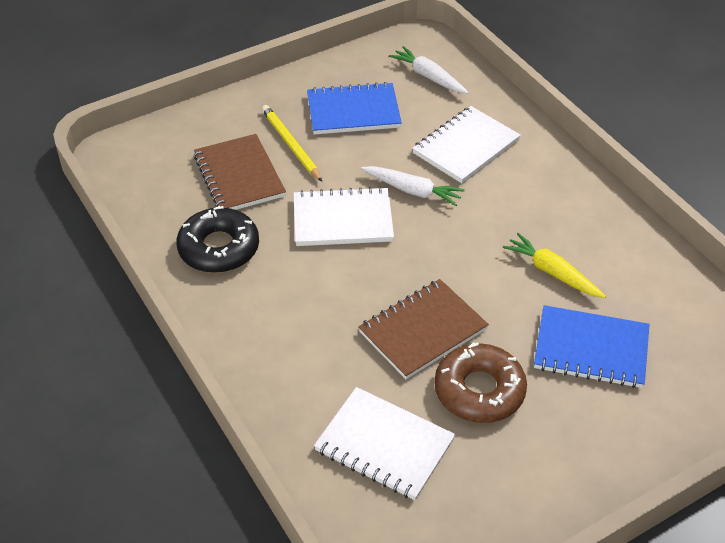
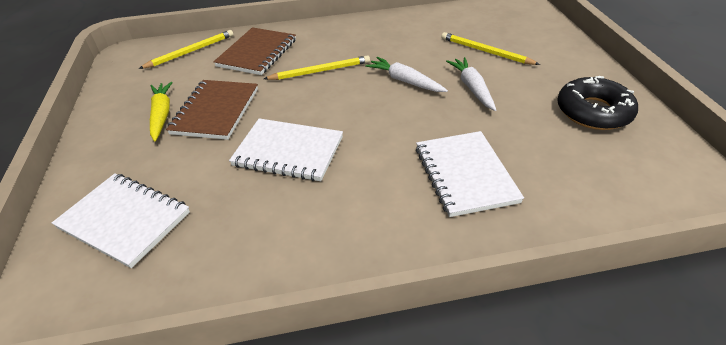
blue notebook: 2 -> 0
brown donut: 1 -> 0
yellow pencil: 1 -> 3

